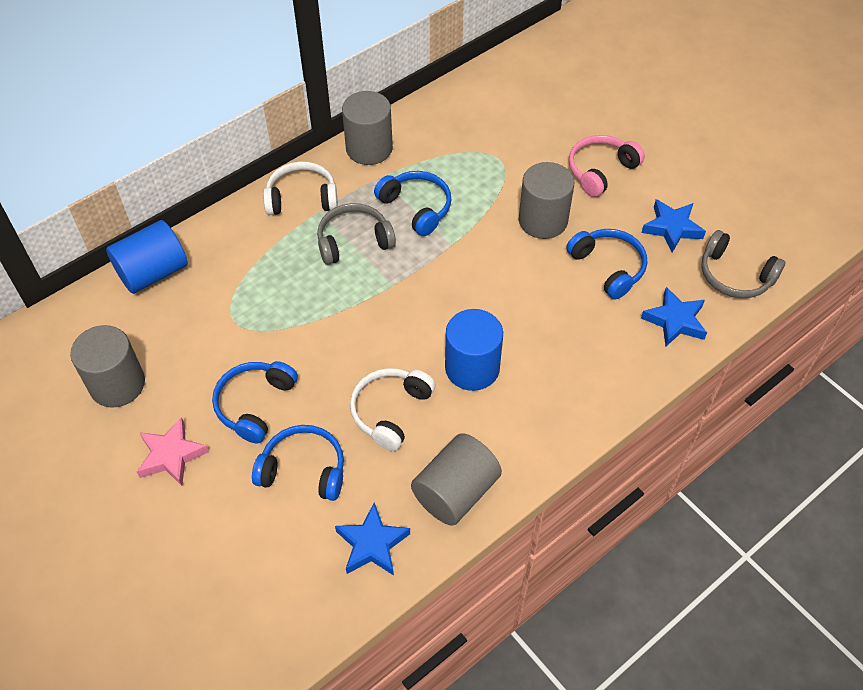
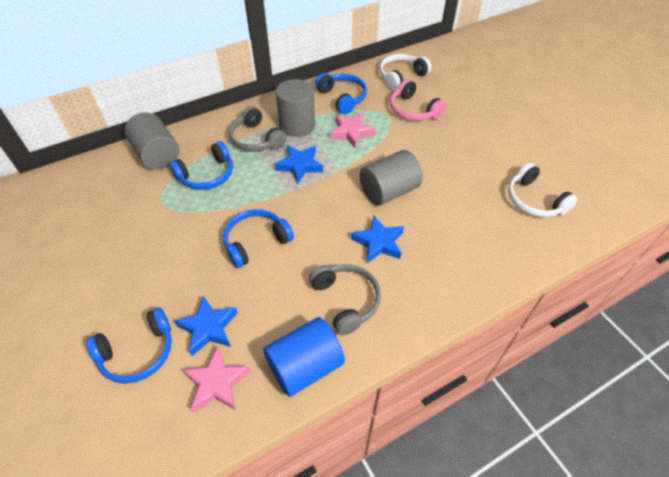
blue cylinder: 2 -> 1
grey cylinder: 4 -> 3
pink star: 1 -> 2

